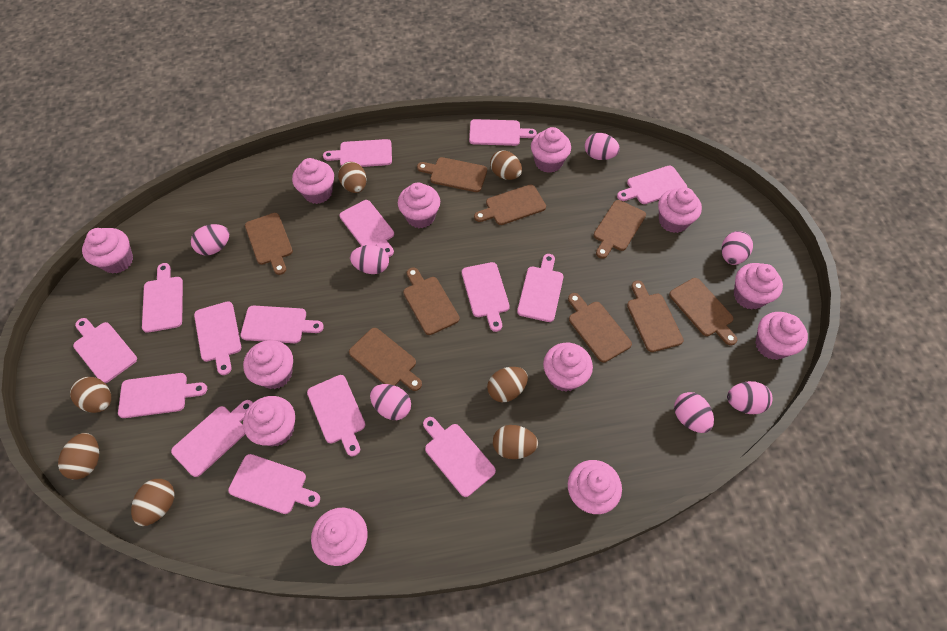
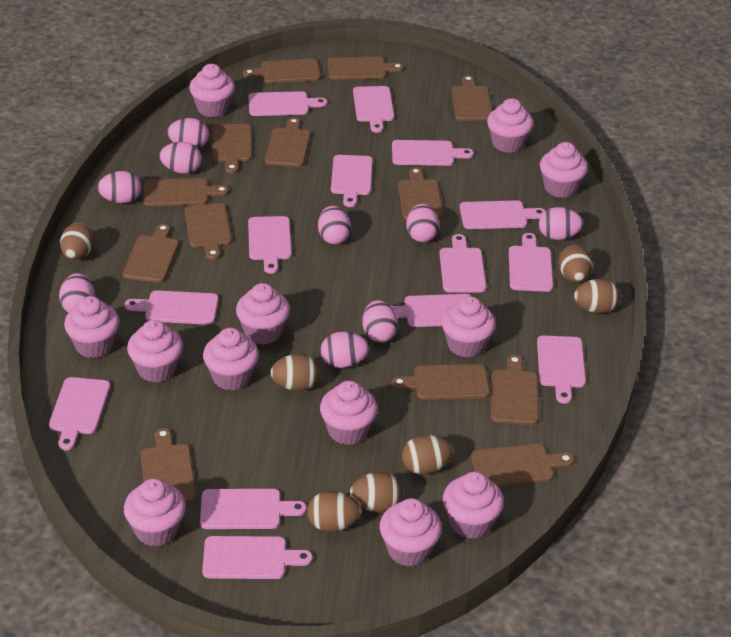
brown cutting board: 9 -> 13
pink cutting board: 15 -> 14
pink egg: 7 -> 9

